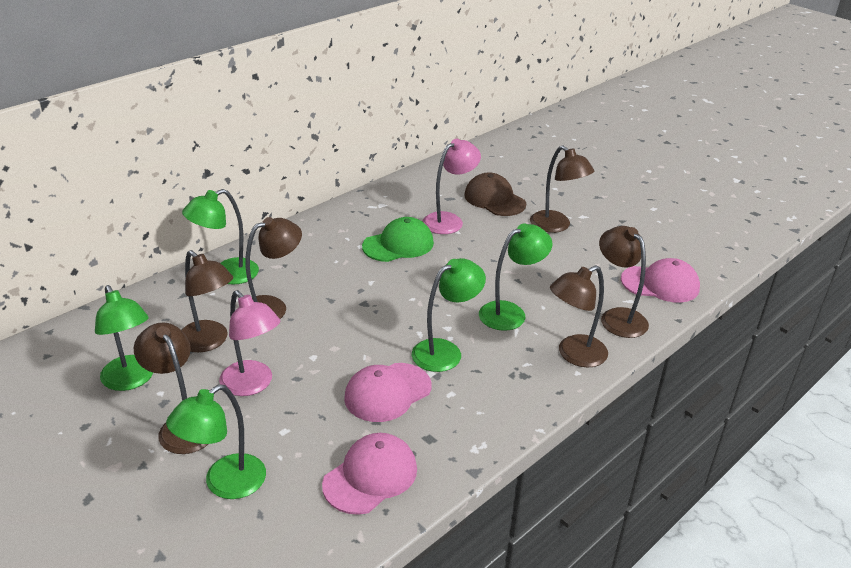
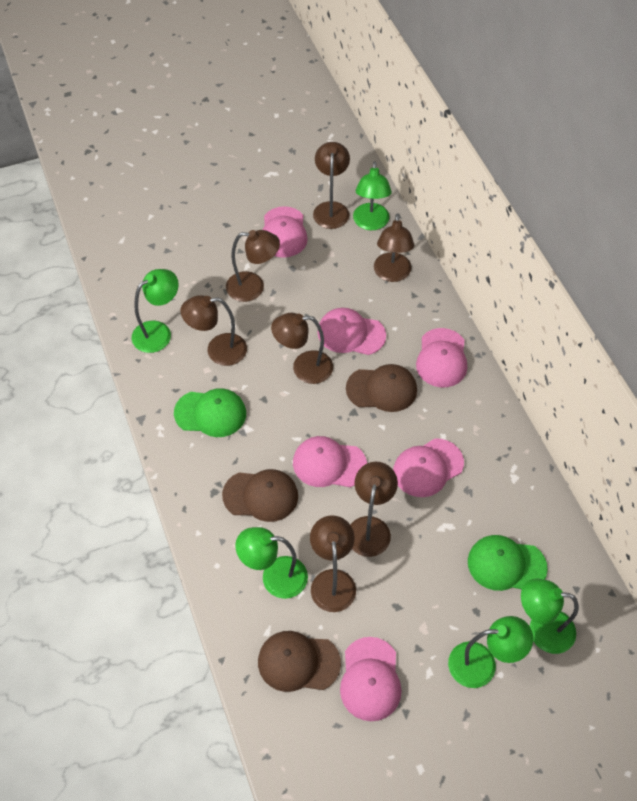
brown cap: 1 -> 3
brown lamp: 6 -> 7
green cap: 1 -> 2
pink cap: 3 -> 6
pink lamp: 2 -> 0

